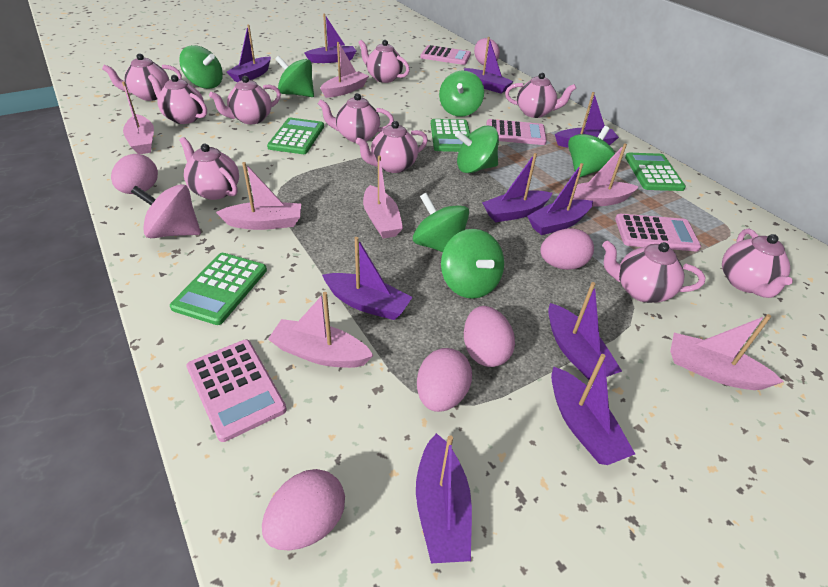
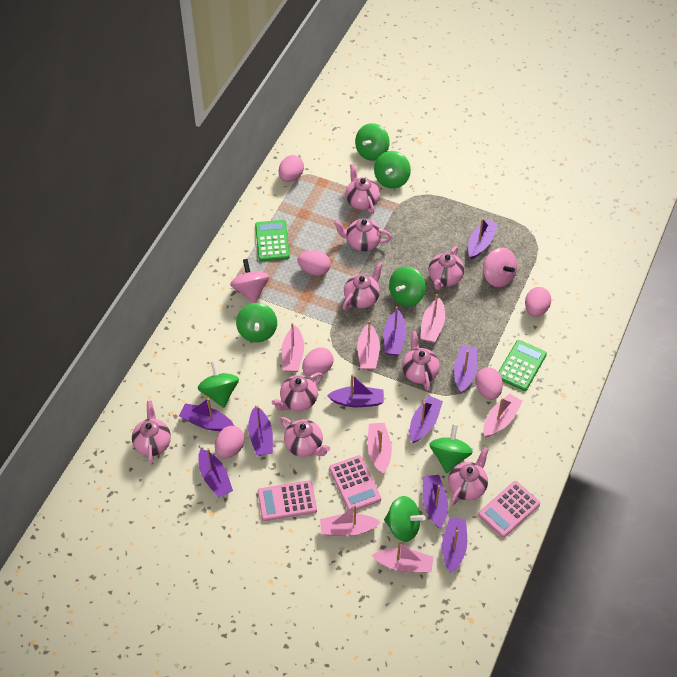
green calculator: 4 -> 2
pink calculator: 4 -> 3
pink spinning top: 1 -> 2
pink teapot: 10 -> 9

